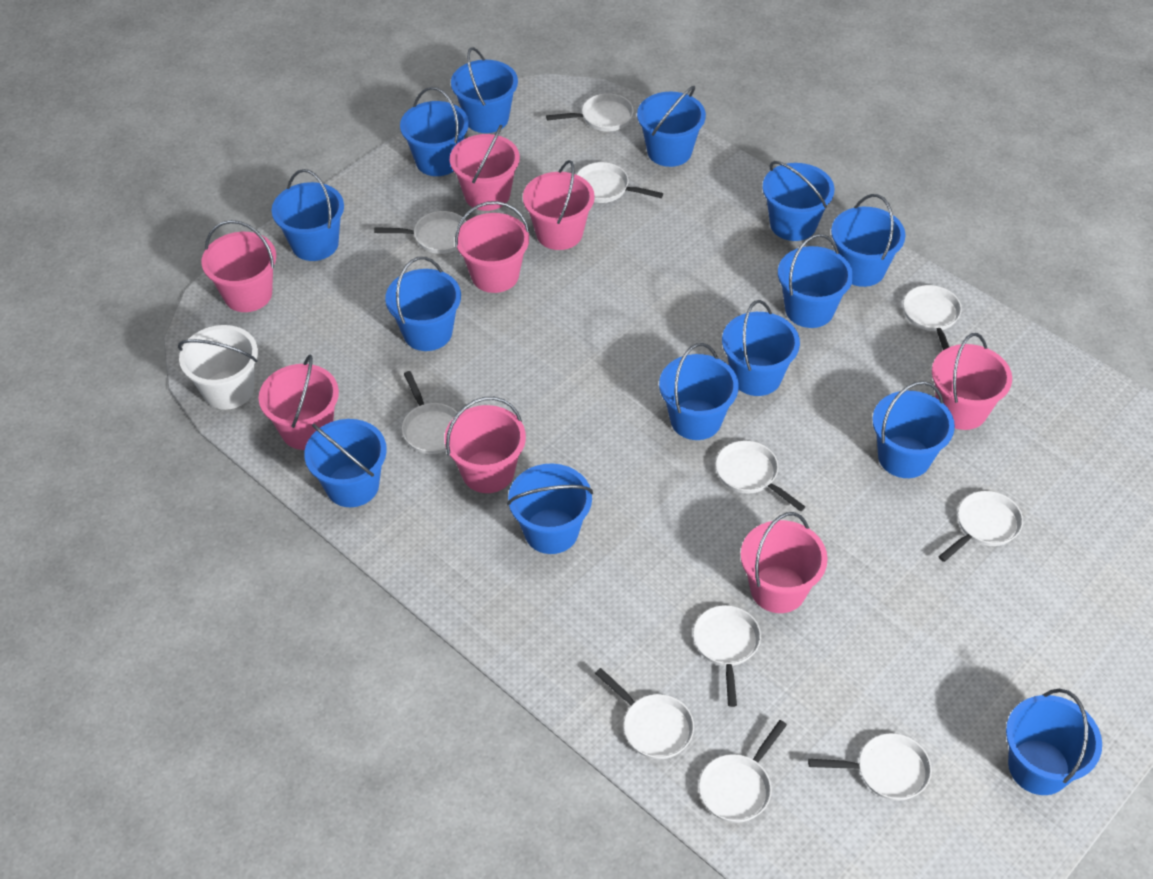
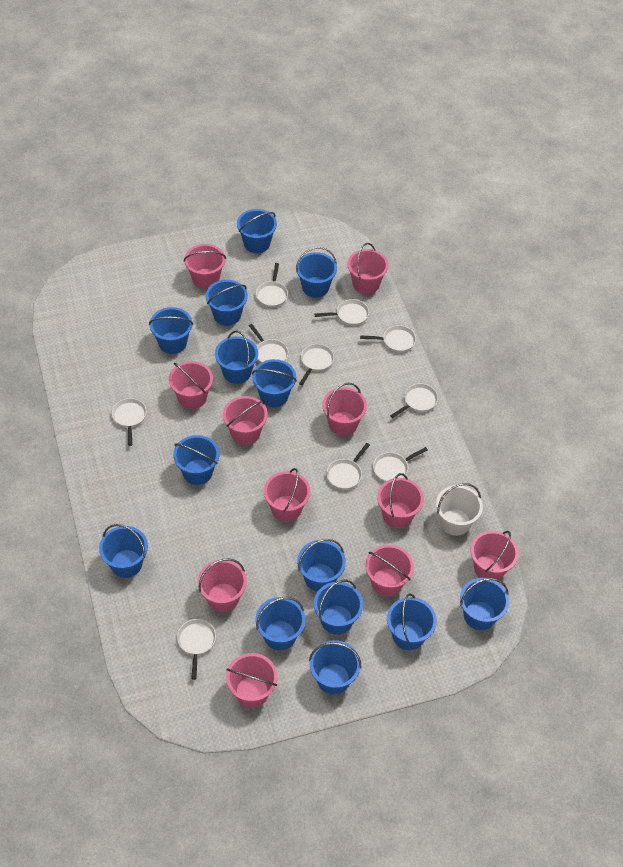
pink bucket: 8 -> 11
white pan: 11 -> 10

